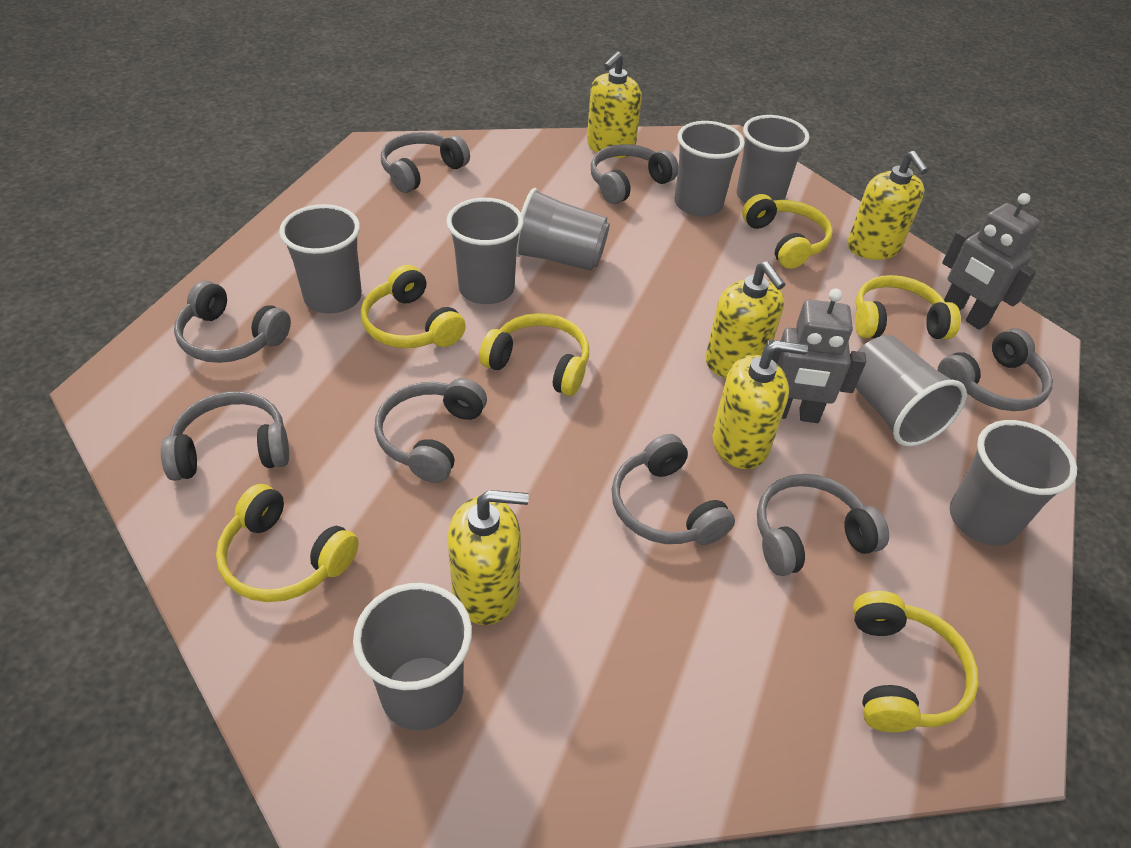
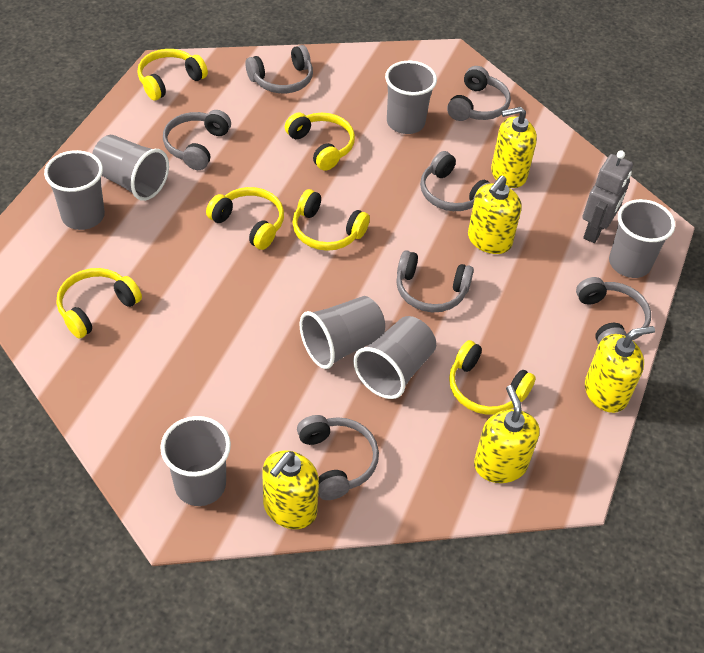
grey cup: 8 -> 7
grey headphones: 8 -> 7
grey robot: 2 -> 1

